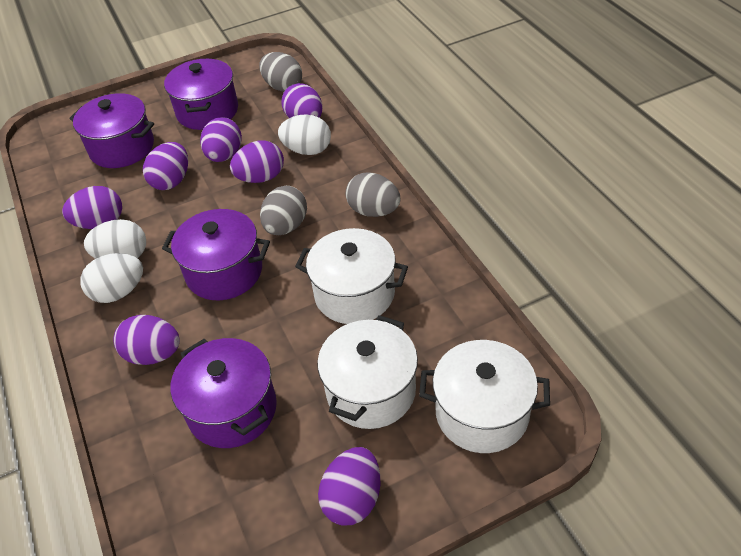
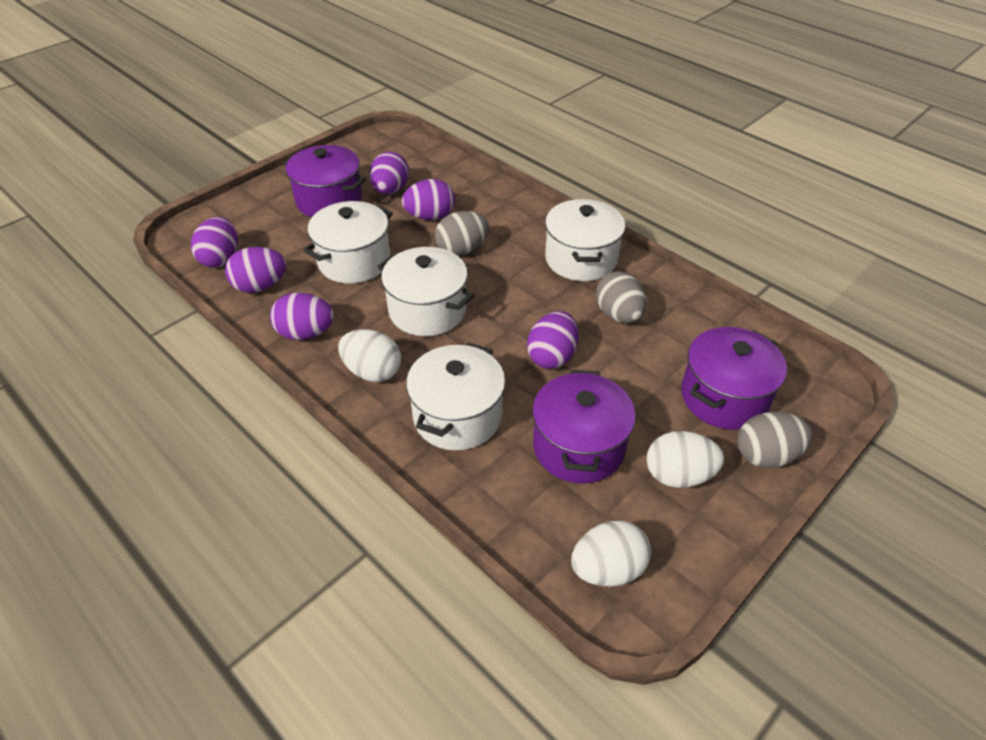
purple egg: 7 -> 6
purple pot: 4 -> 3
white pot: 3 -> 4

